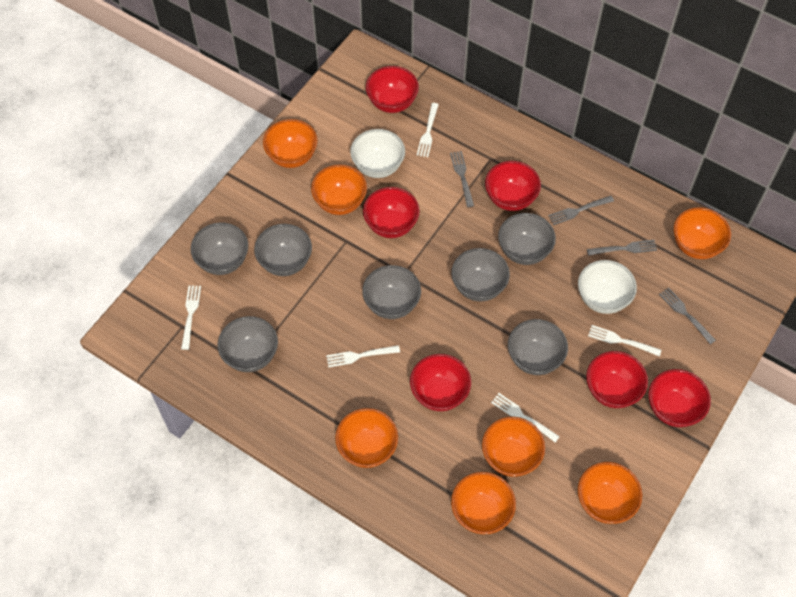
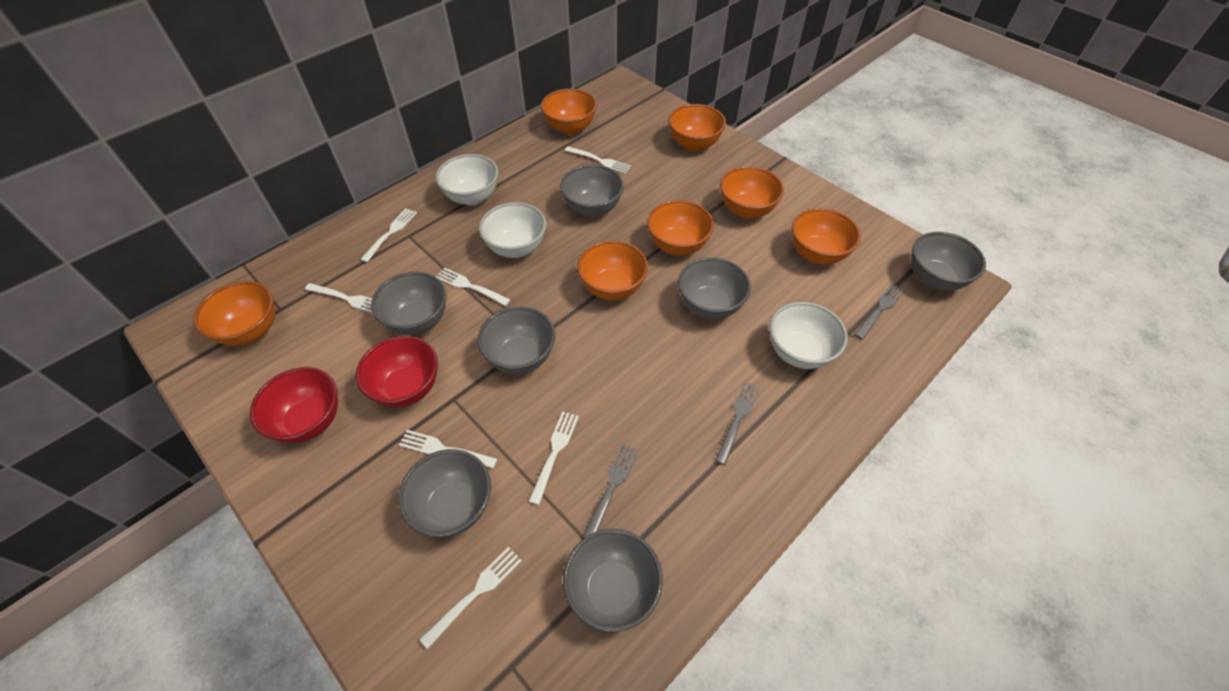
grey fork: 4 -> 3
red bowl: 6 -> 2
white bowl: 2 -> 3
white fork: 5 -> 7

